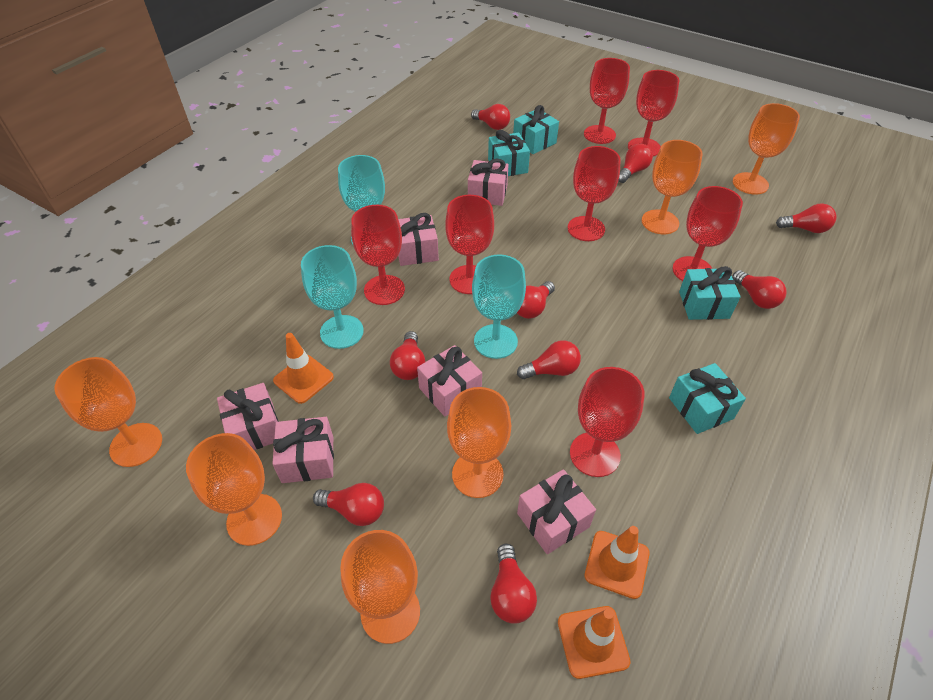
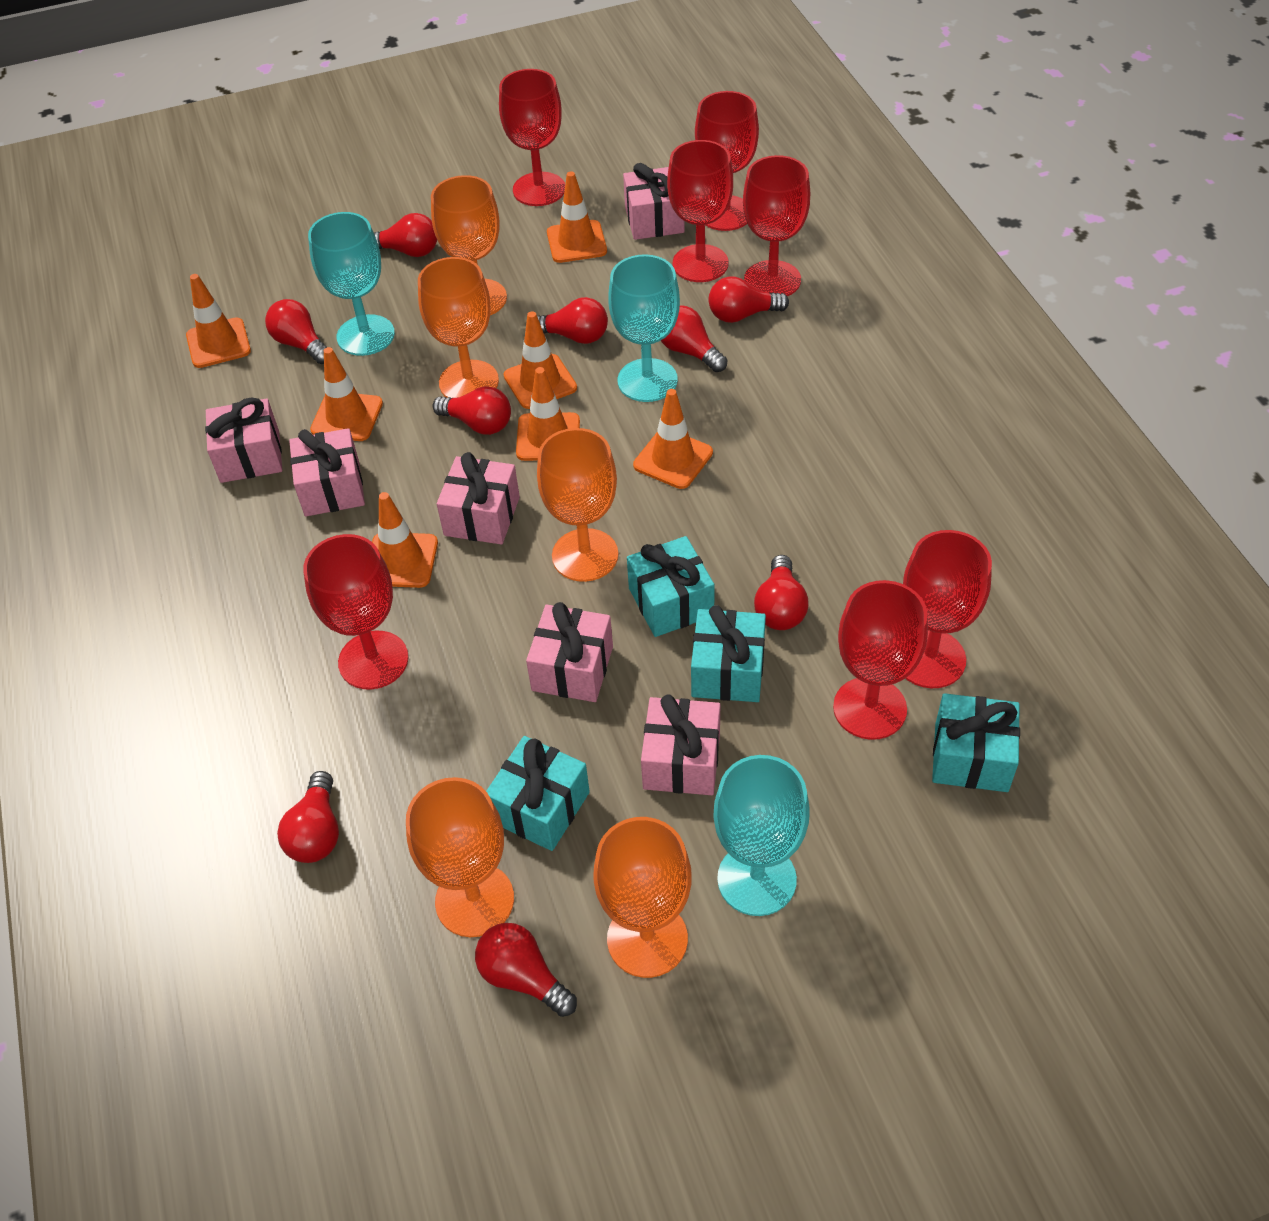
orange goblet: 6 -> 5
orange traffic cone: 3 -> 7

